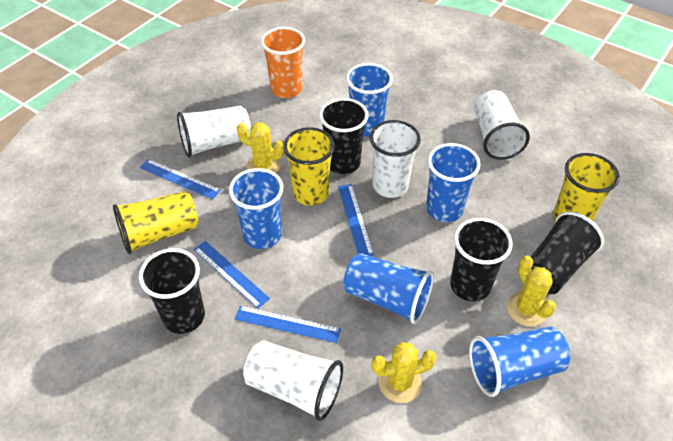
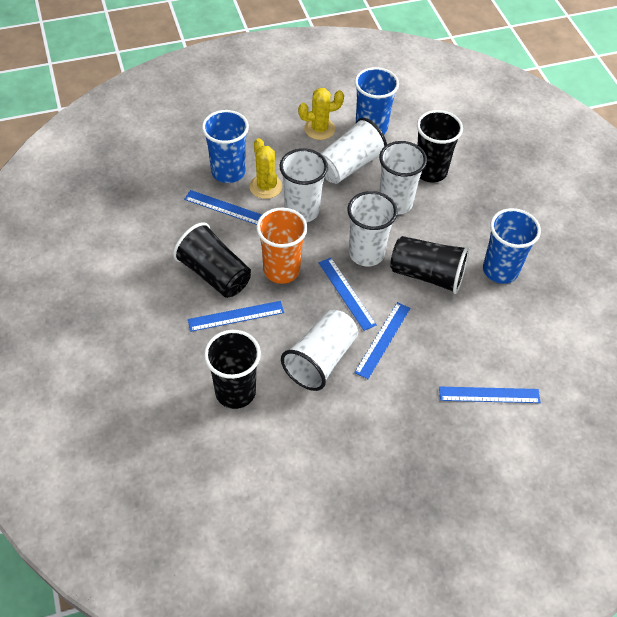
blue cup: 5 -> 3
blue ruler: 4 -> 5
white cup: 4 -> 5
yellow cactus: 3 -> 2
yellow cup: 3 -> 0

